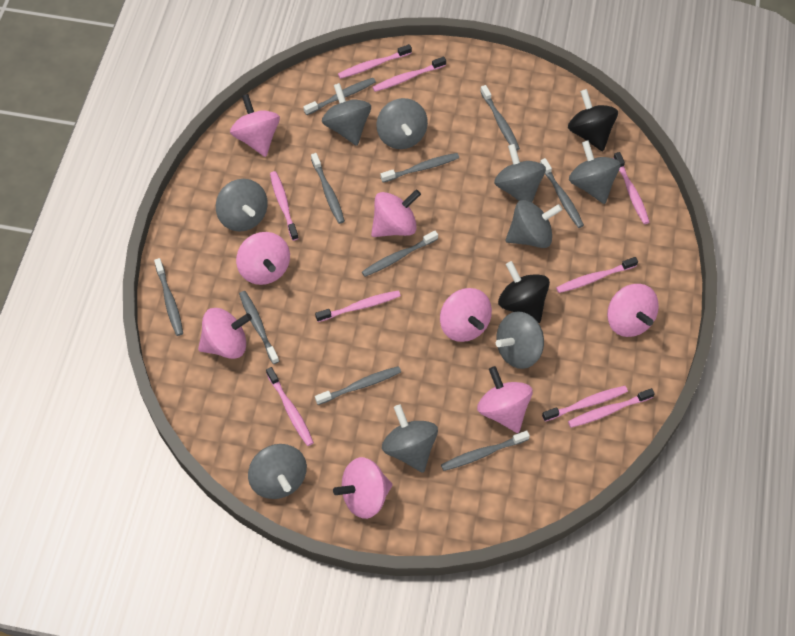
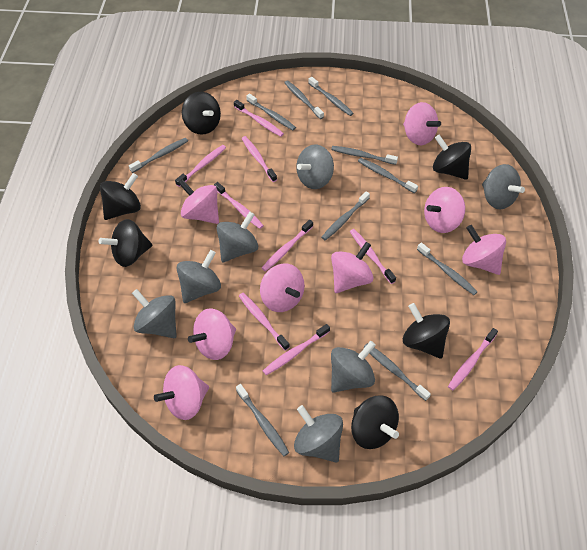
black spinning top: 2 -> 6
grey spinning top: 9 -> 7

